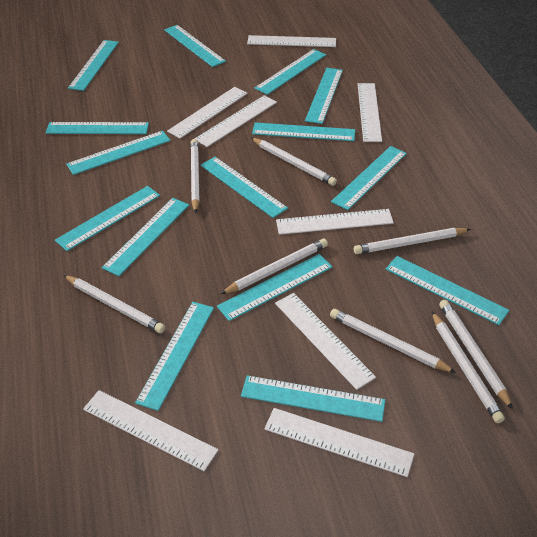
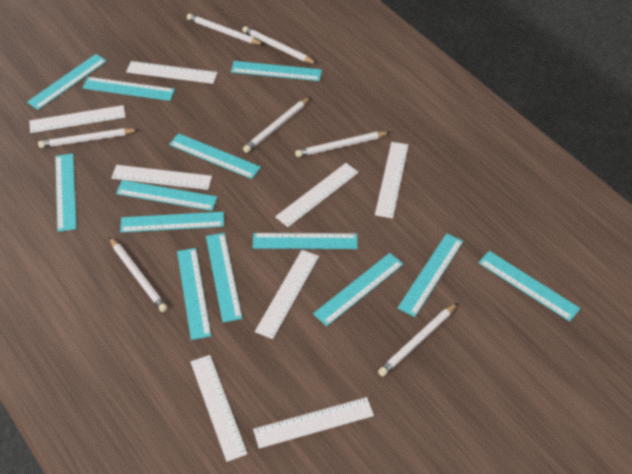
turquoise ruler: 15 -> 13
white pencil: 8 -> 7

